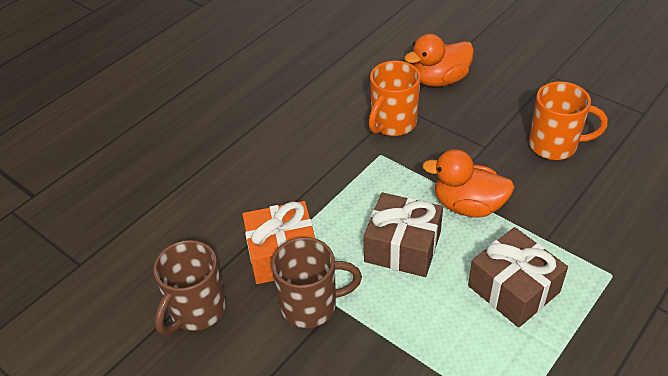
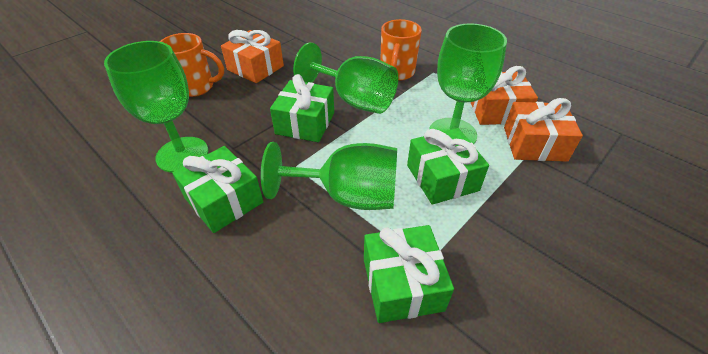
brown gift: 2 -> 0
brown mug: 2 -> 0
green gift: 0 -> 4
green goblet: 0 -> 4
orange duck: 2 -> 0
orange gift: 1 -> 3

